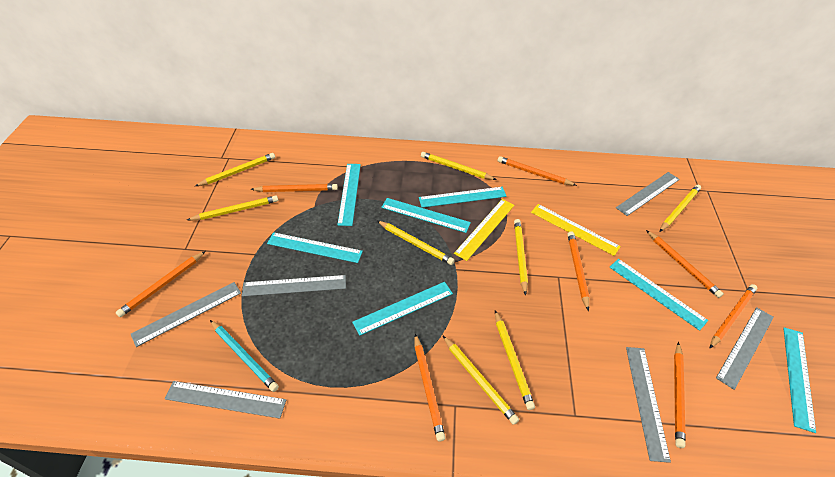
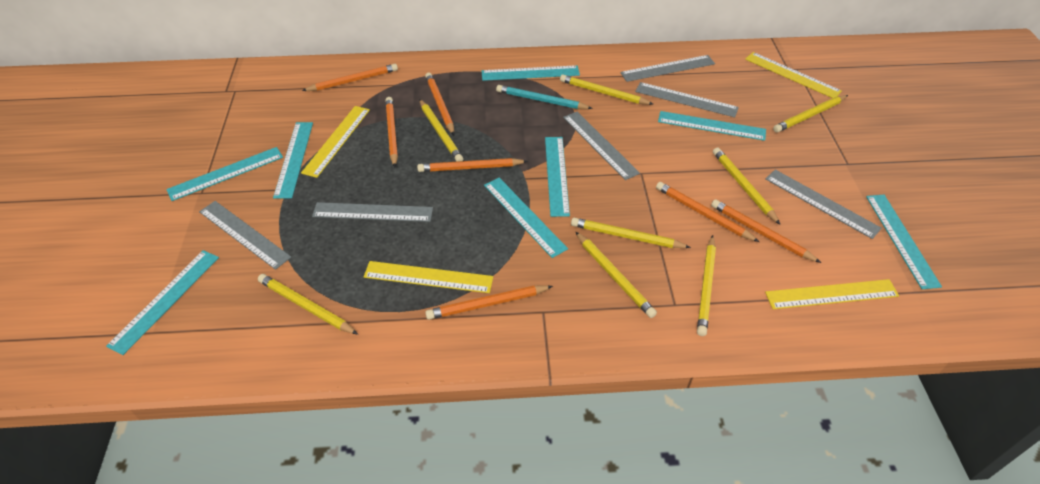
orange pencil: 8 -> 7
turquoise ruler: 7 -> 8
yellow ruler: 2 -> 4

